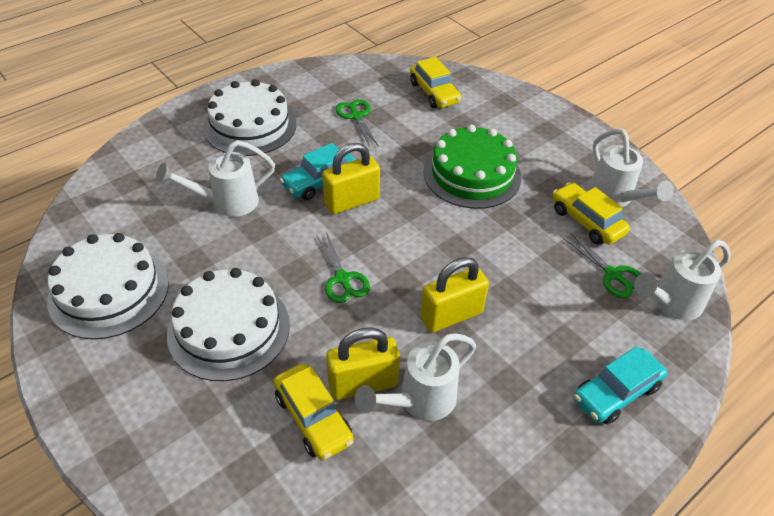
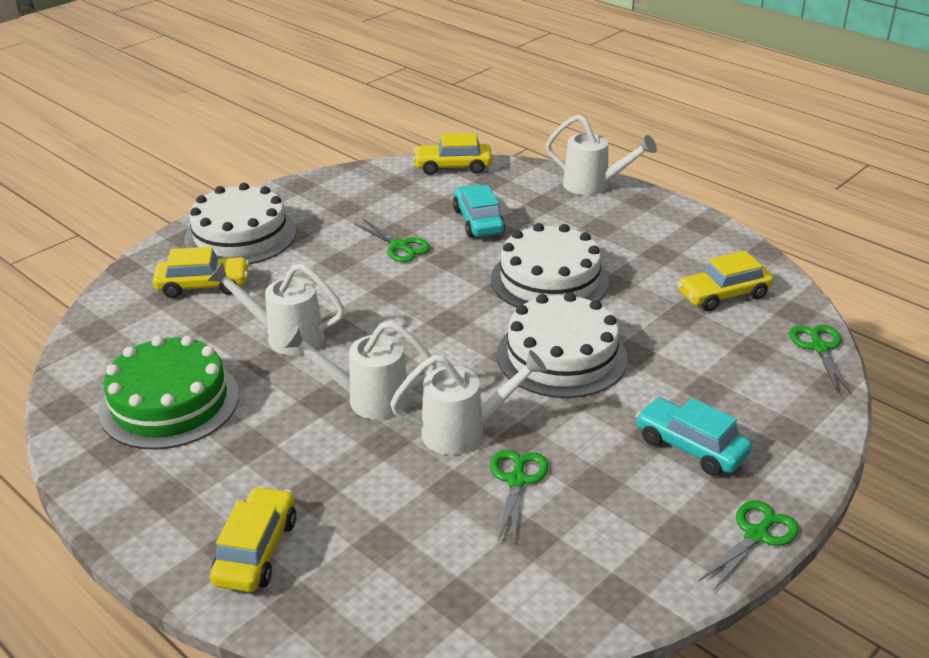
green scissors: 3 -> 4
yellow car: 3 -> 4
yellow padlock: 3 -> 0

